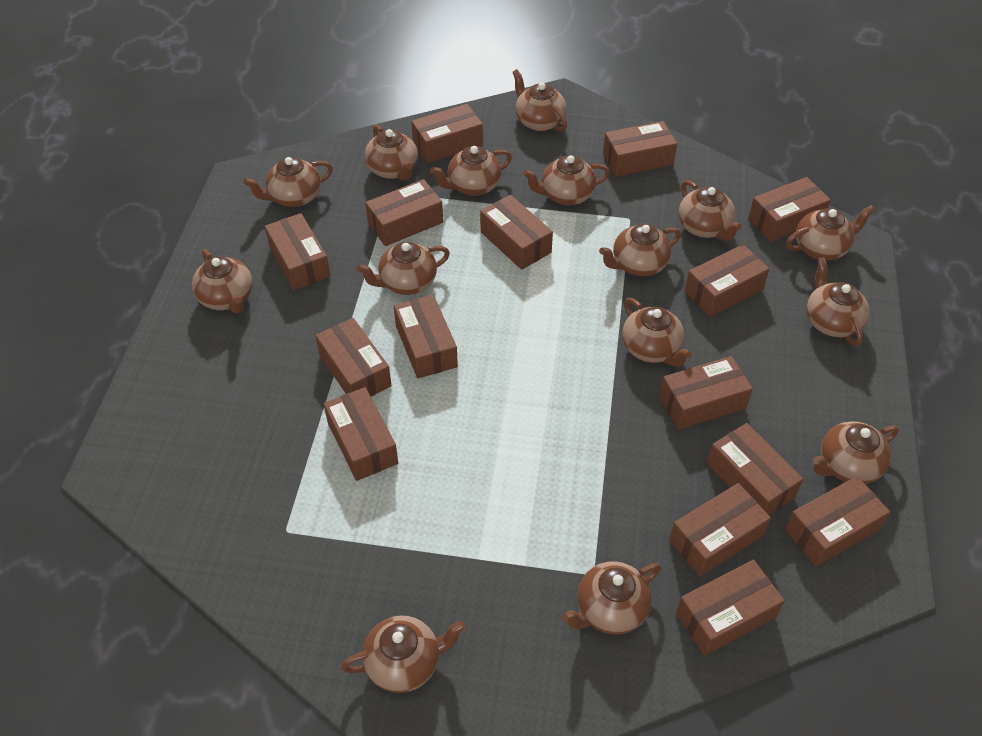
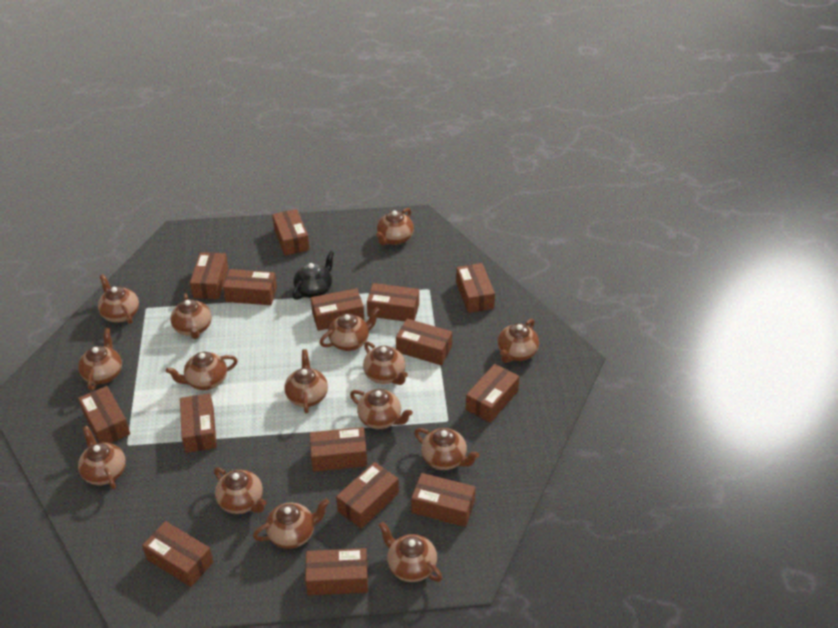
black teapot: 0 -> 1

